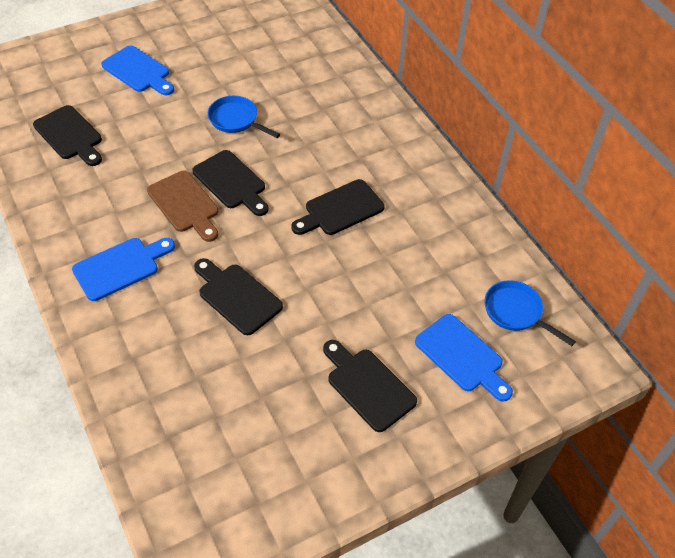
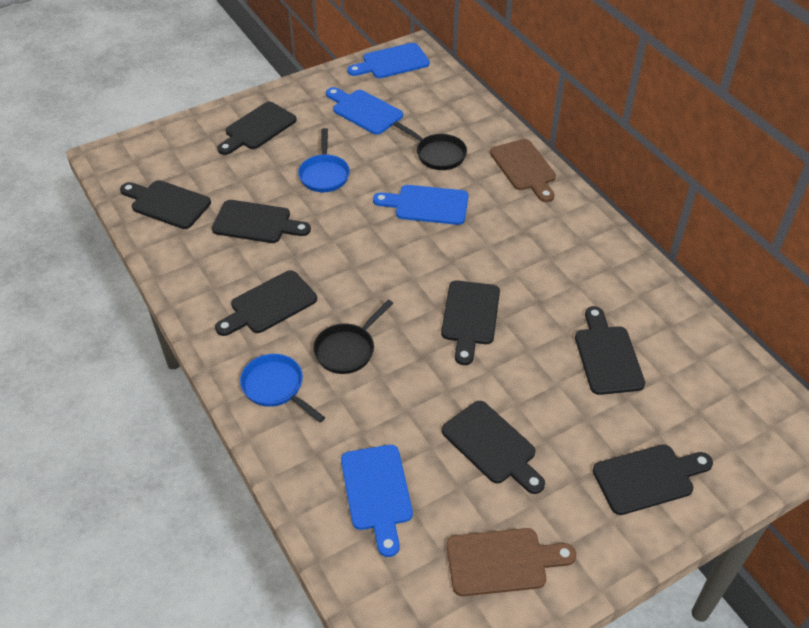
black cutting board: 5 -> 8
black pan: 0 -> 2
blue cutting board: 3 -> 4
brown cutting board: 1 -> 2

